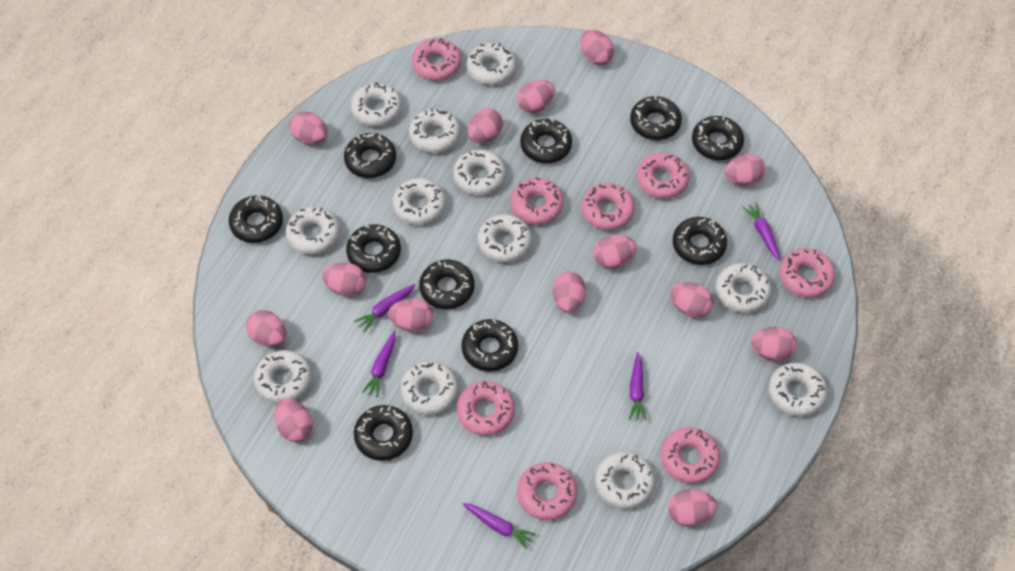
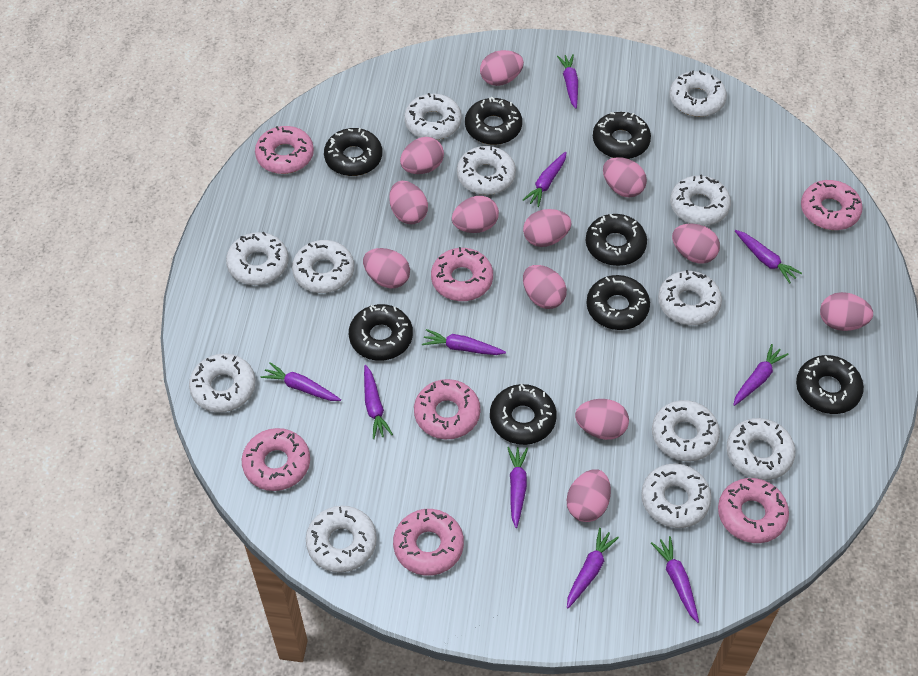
black donut: 10 -> 8
pink donut: 8 -> 7
pink egg: 14 -> 12
purple carrot: 5 -> 10

